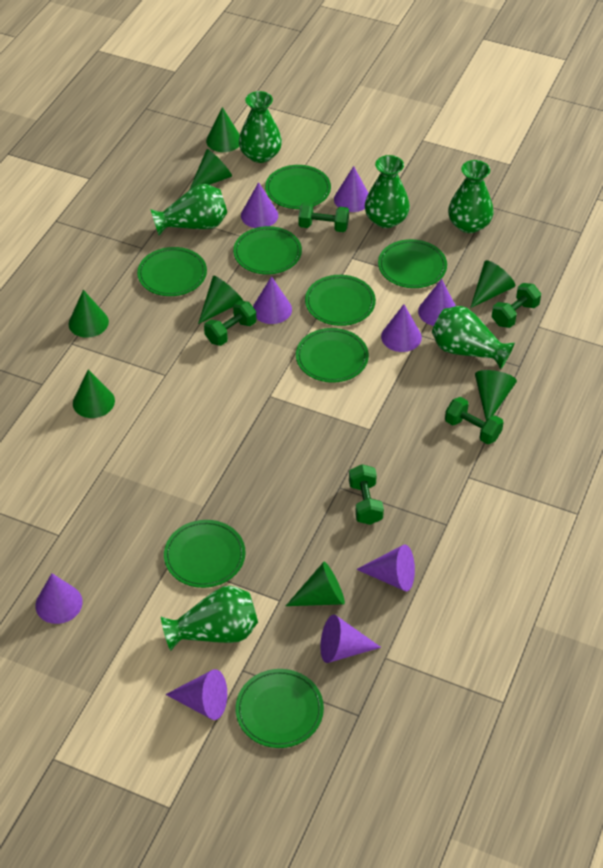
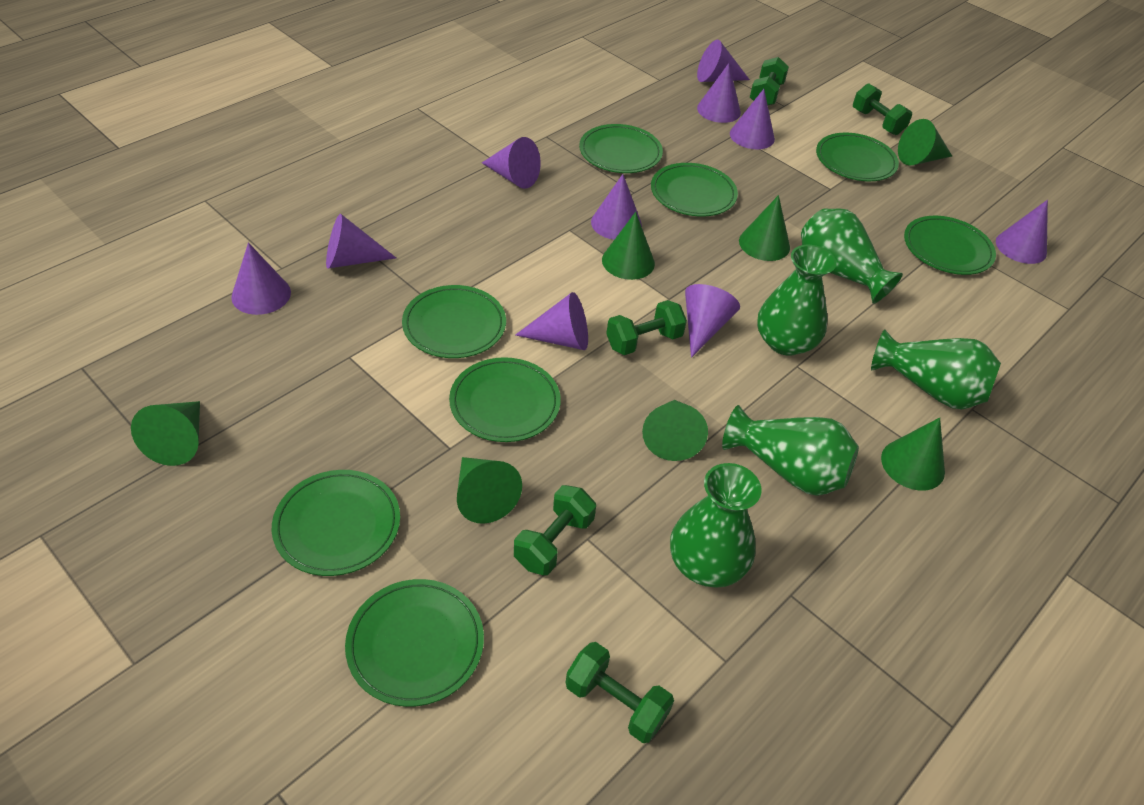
green cone: 8 -> 7
green vase: 6 -> 5
purple cone: 9 -> 10

